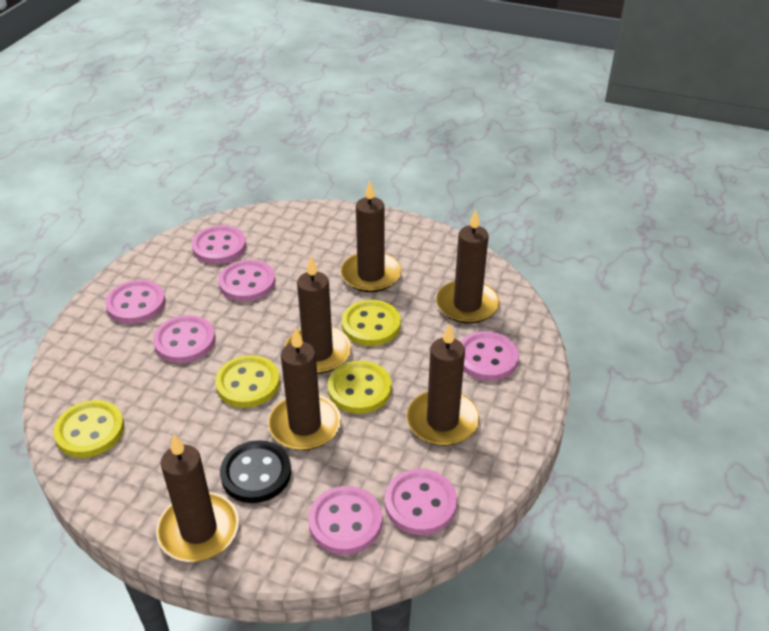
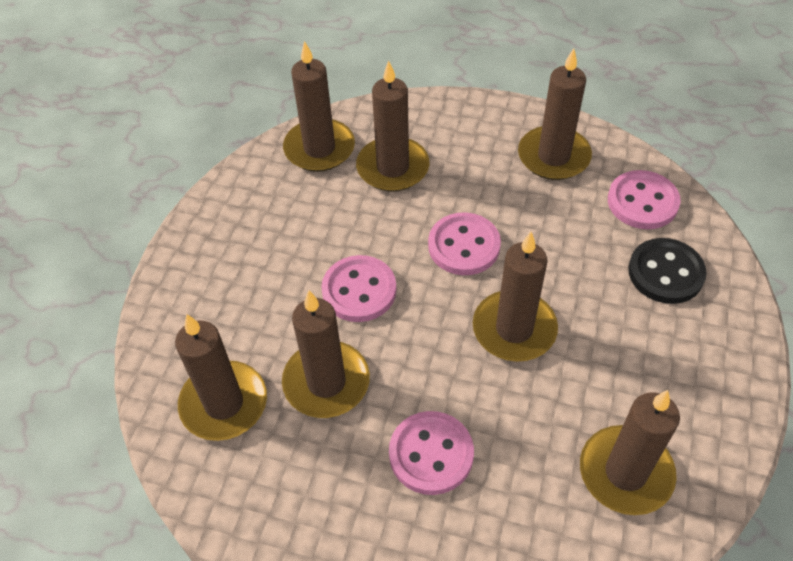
brown candle: 6 -> 7
pink button: 7 -> 4
yellow button: 4 -> 0

